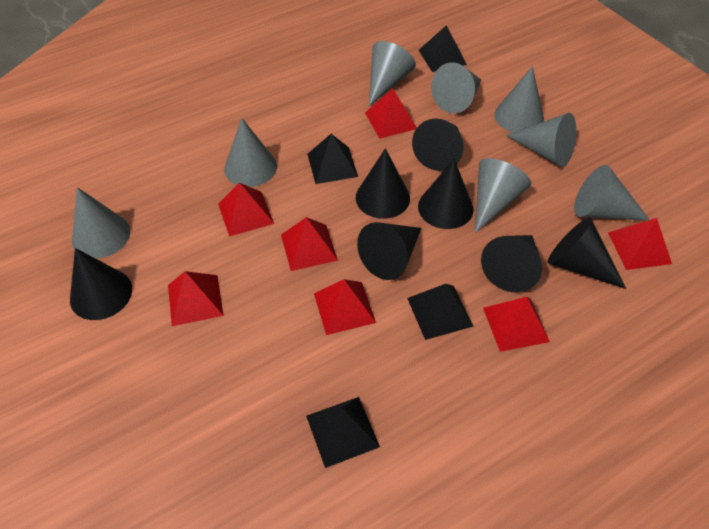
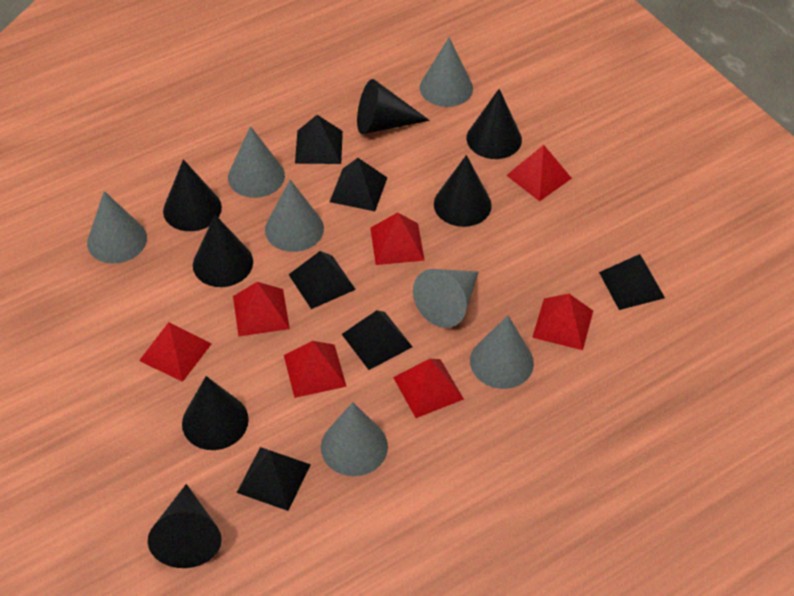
black pyramid: 4 -> 6
grey cone: 8 -> 7

